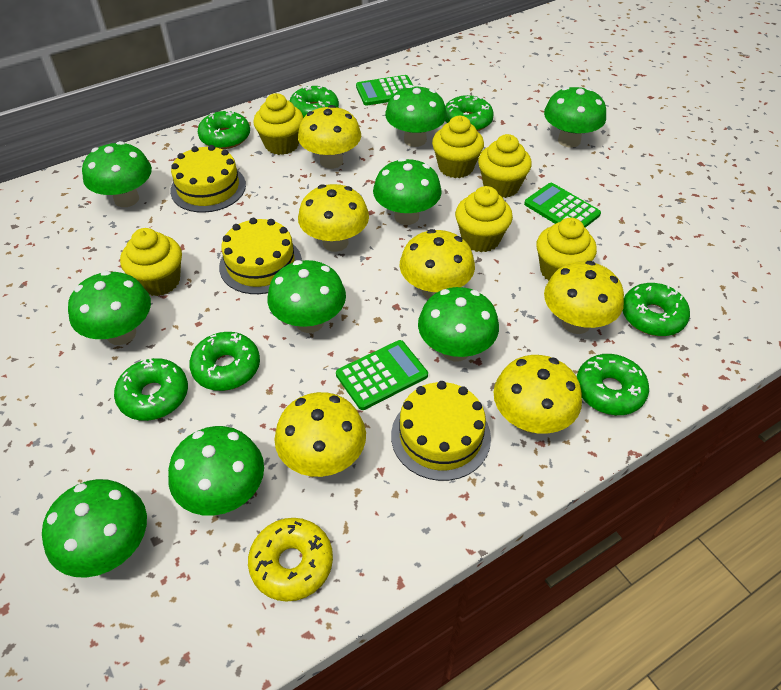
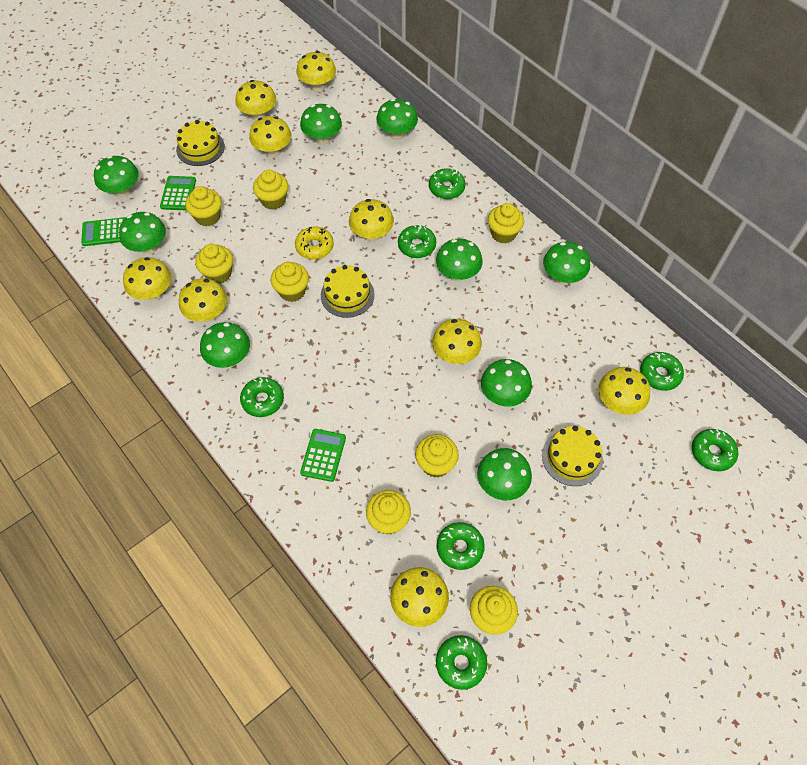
yellow cupcake: 6 -> 8
yellow mushroom: 6 -> 9

